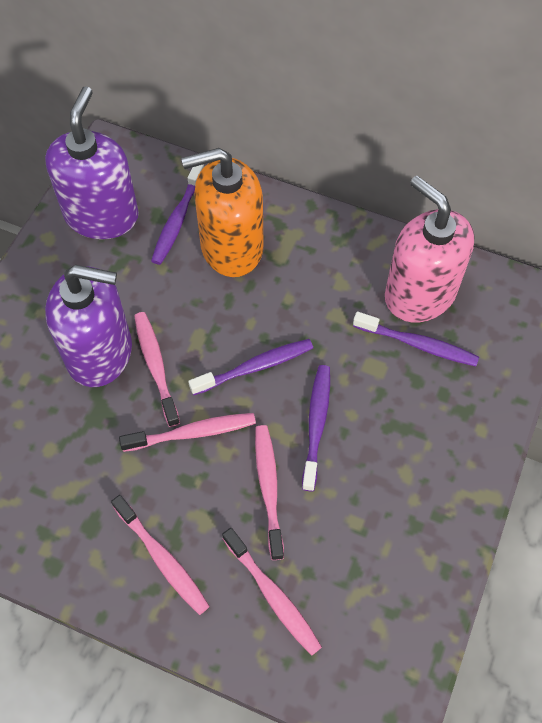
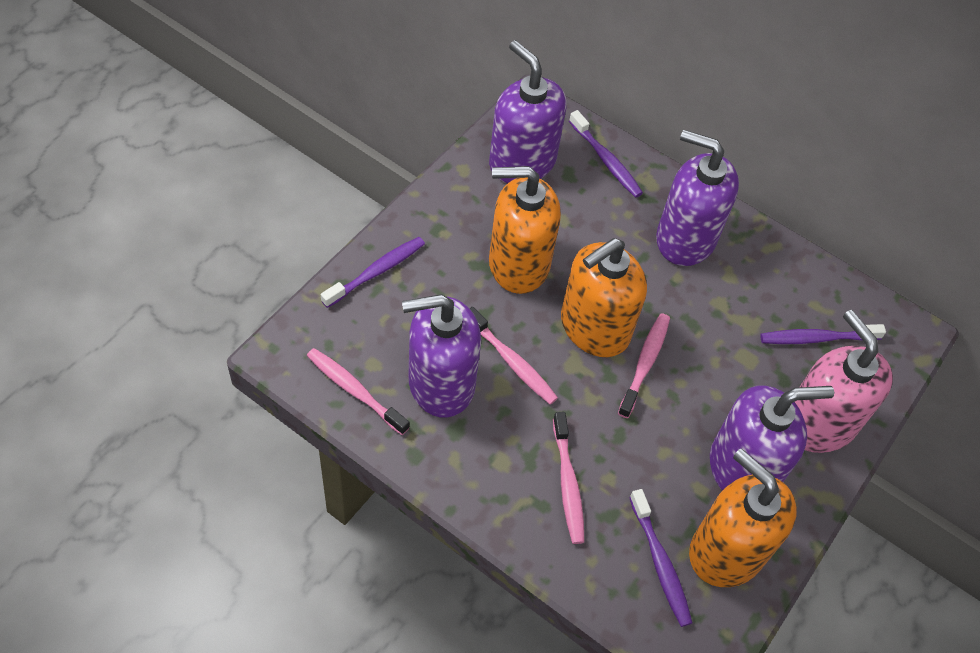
orange soap dispenser: 1 -> 3
pink toothbrush: 5 -> 4
purple soap dispenser: 2 -> 4

